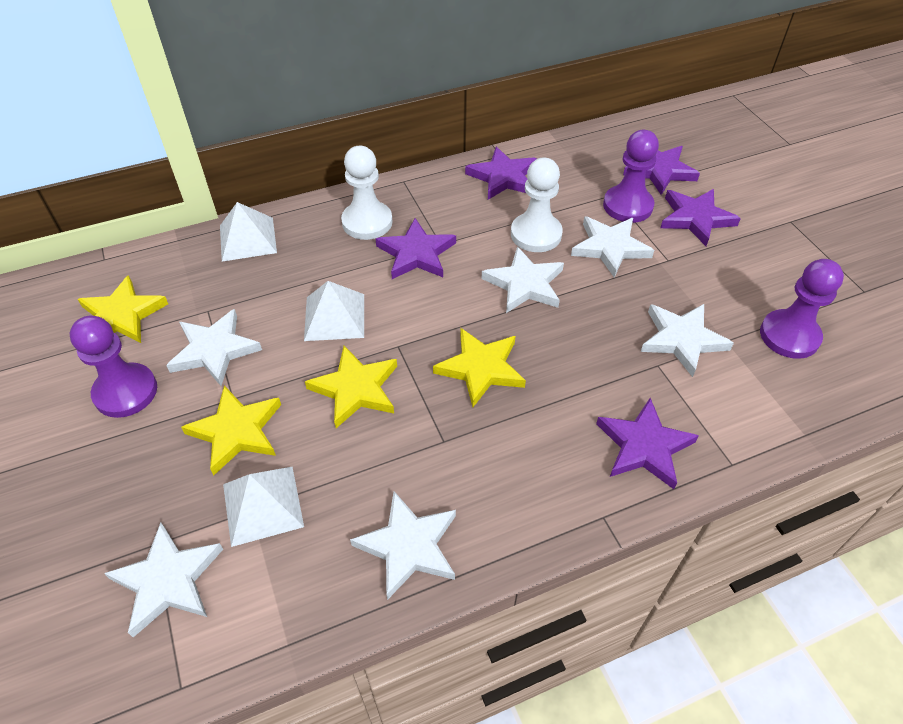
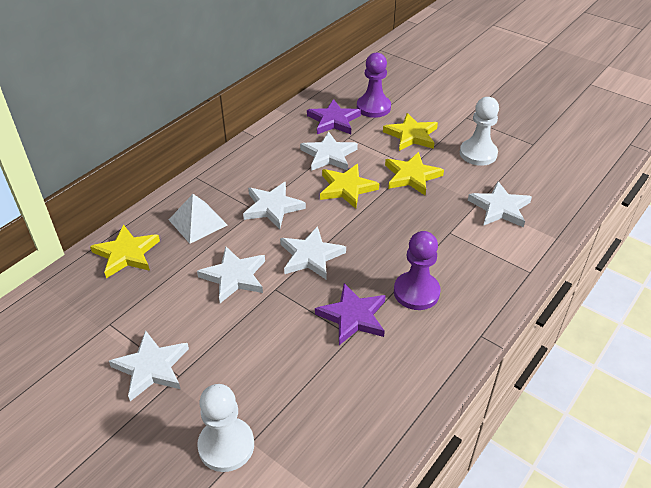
purple pawn: 3 -> 2
purple star: 5 -> 2
white pyramid: 3 -> 1

